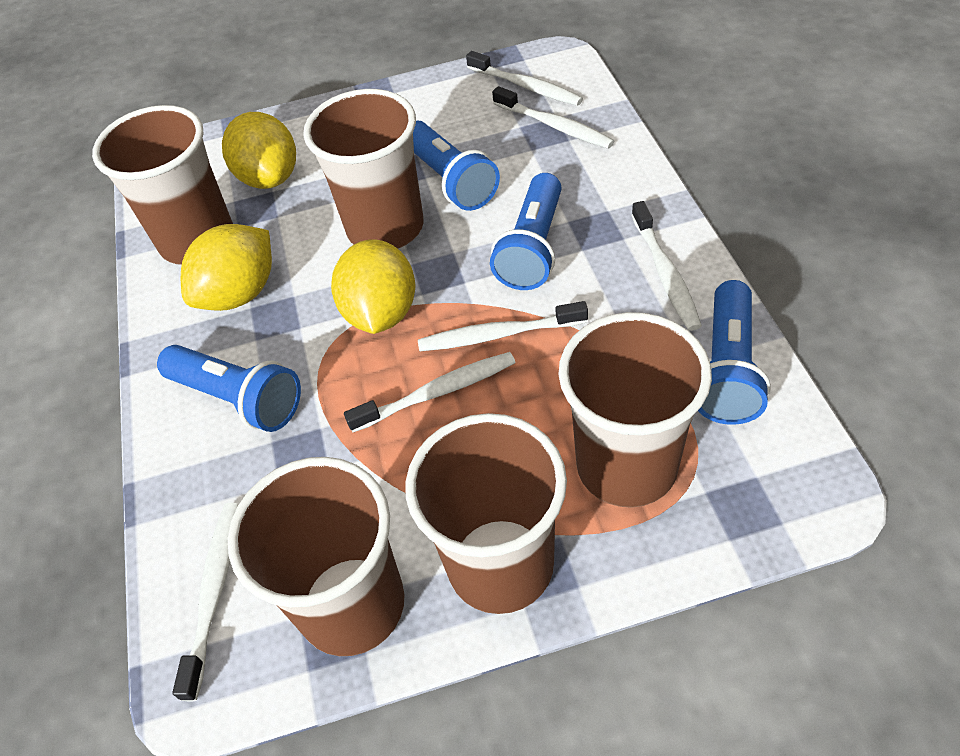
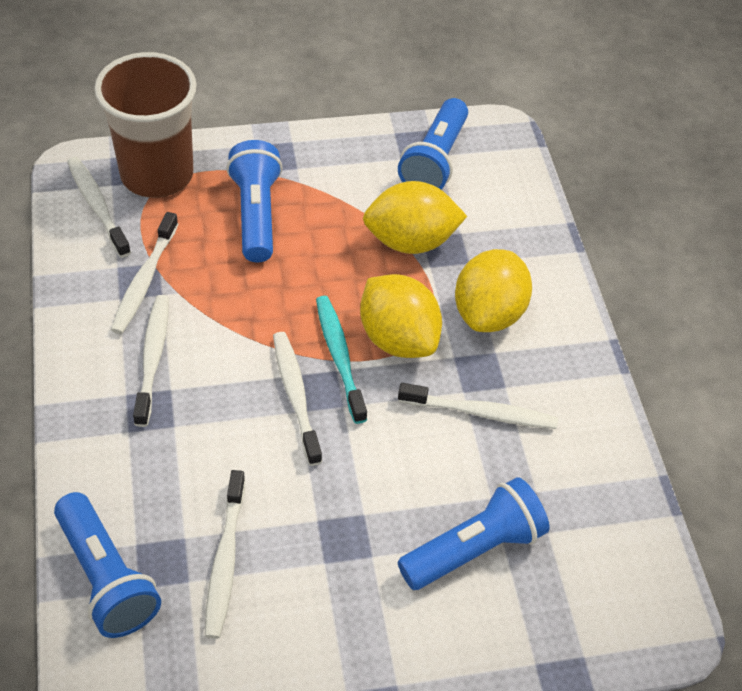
brown cup: 5 -> 1
turquoise toothbrush: 0 -> 1

